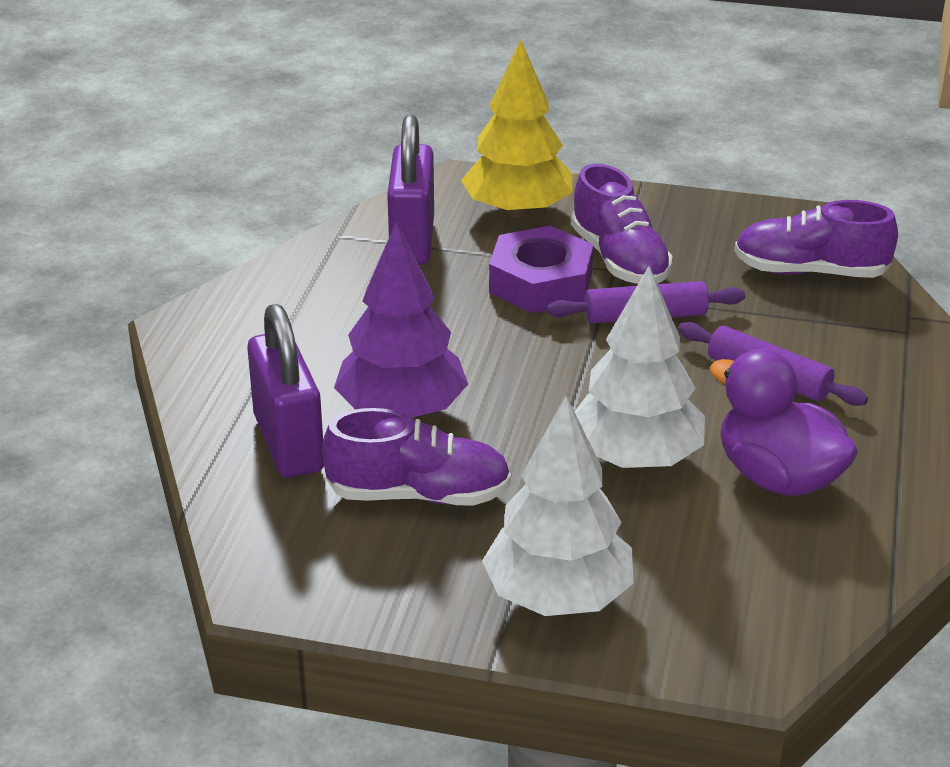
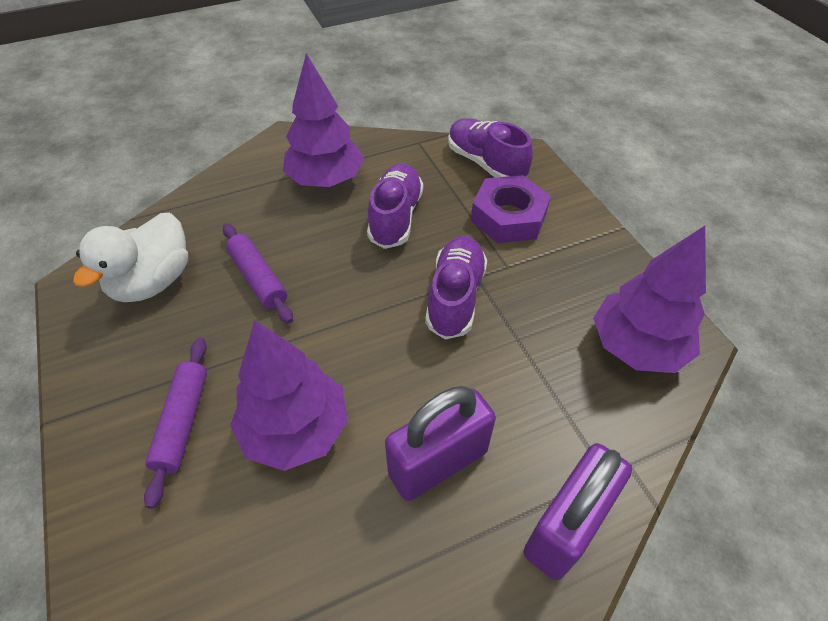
purple duck: 1 -> 0
purple tree: 1 -> 3
white duck: 0 -> 1
white tree: 2 -> 0
yellow tree: 1 -> 0

